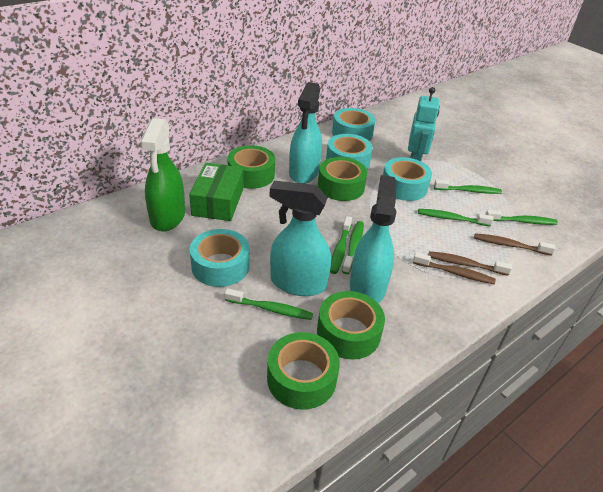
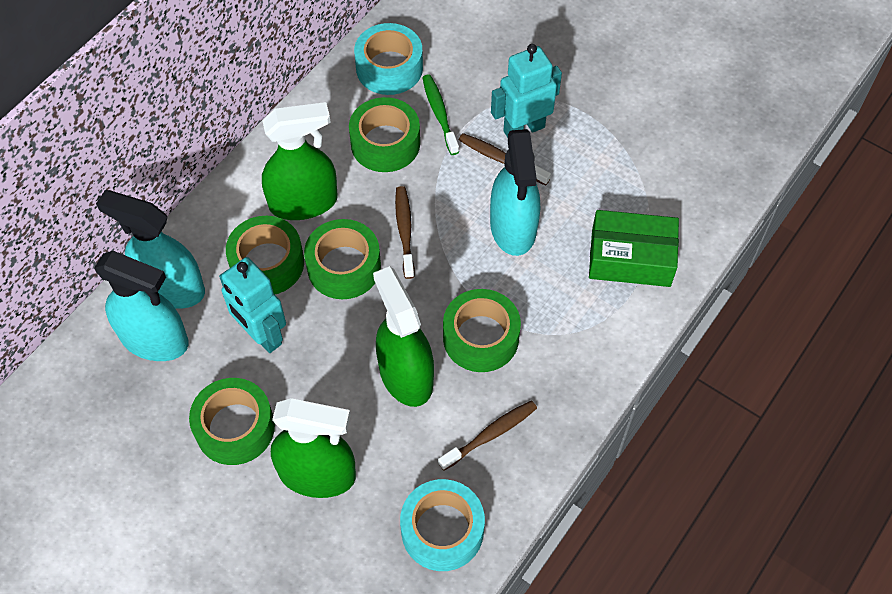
green spray bottle: 1 -> 3
green tape: 4 -> 5
green toothbrush: 6 -> 1
turquoise robot: 1 -> 2
turquoise tape: 4 -> 2

